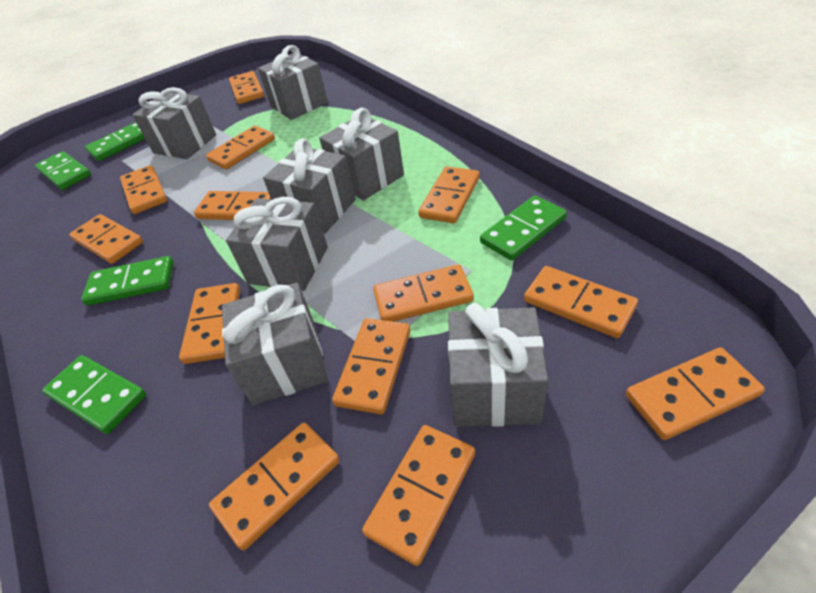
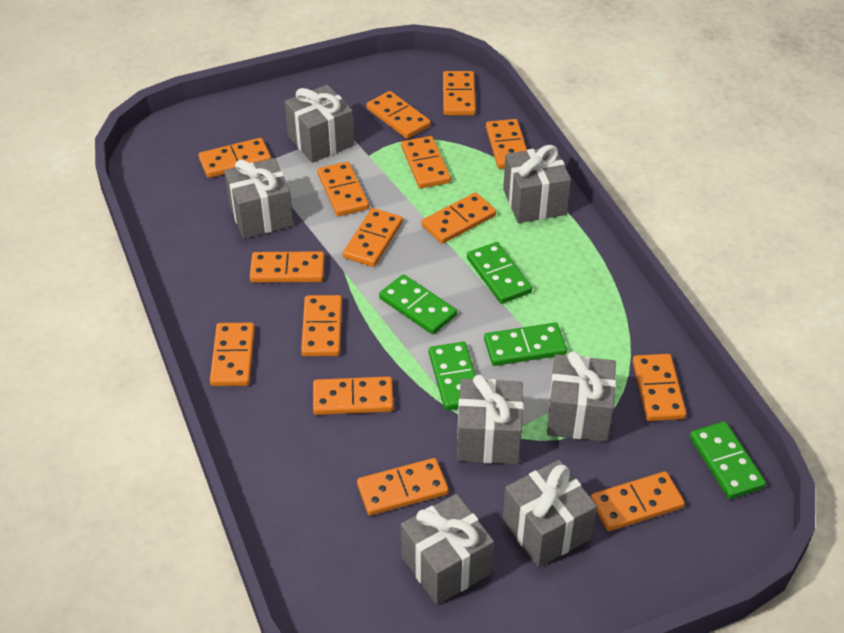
orange domino: 13 -> 15

